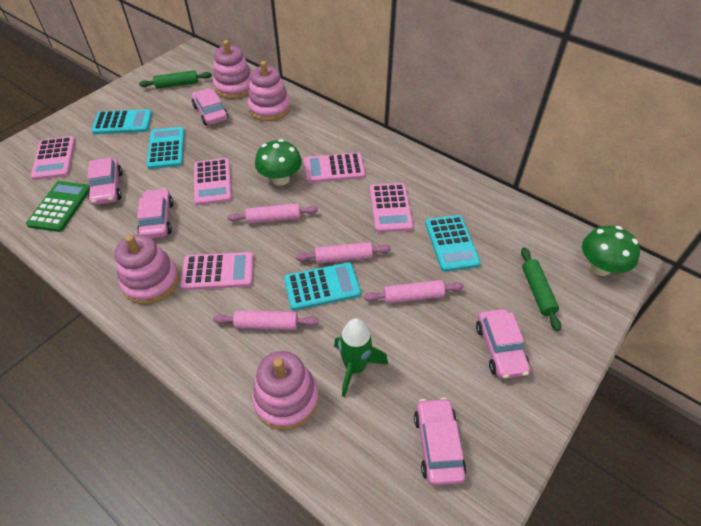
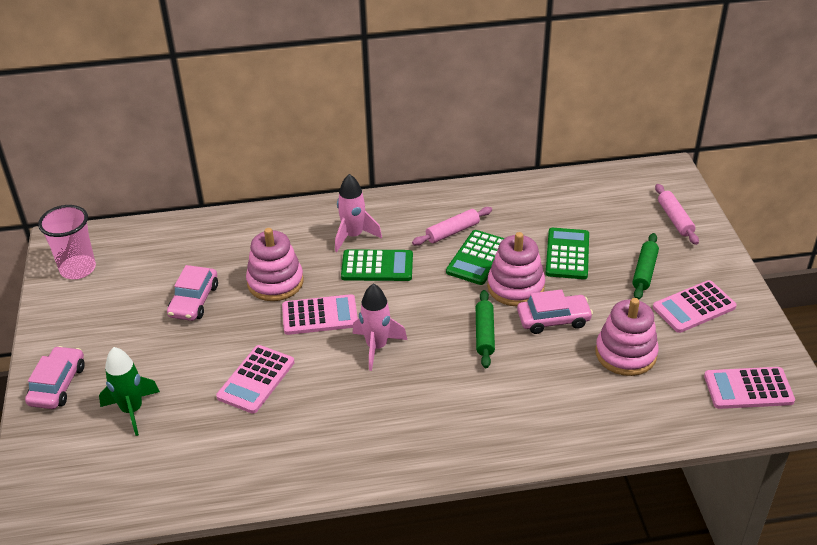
green calculator: 1 -> 3
green mushroom: 2 -> 0
pink calculator: 5 -> 4
pink car: 5 -> 3
pink cup: 0 -> 1
pink rocket: 0 -> 2
pink rolling pin: 4 -> 2
pink stacking toy: 4 -> 3
turquoise calculator: 4 -> 0

